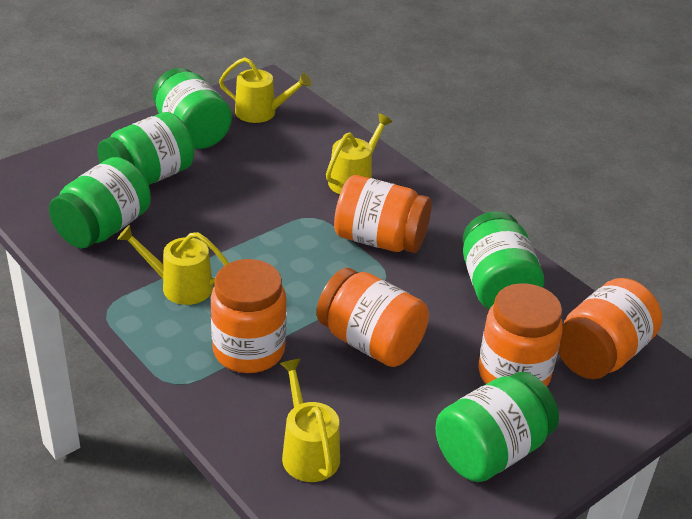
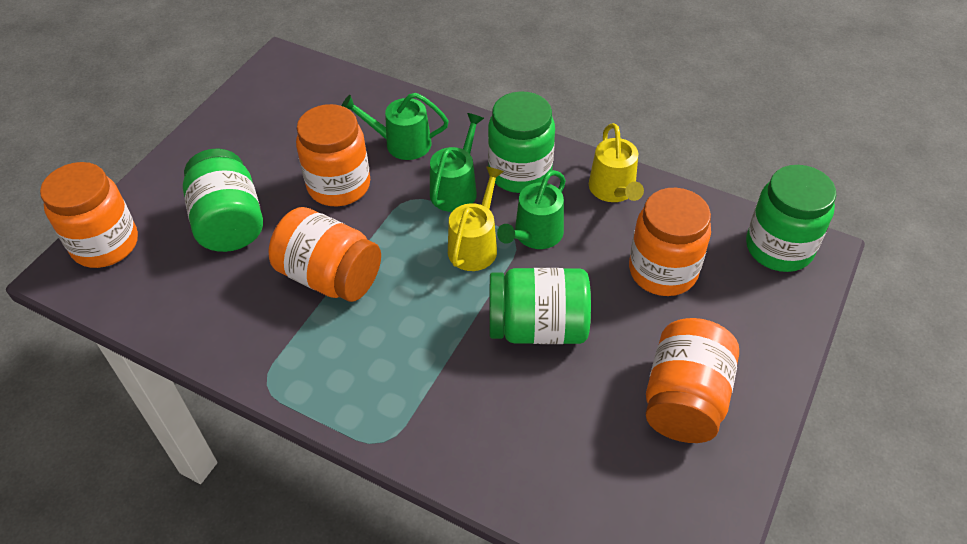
green jar: 5 -> 4
green watering can: 0 -> 3
yellow watering can: 4 -> 2

